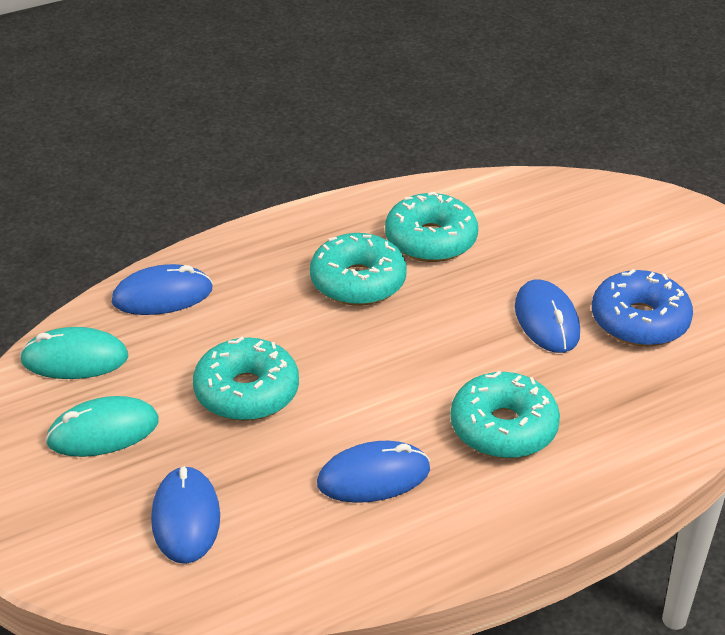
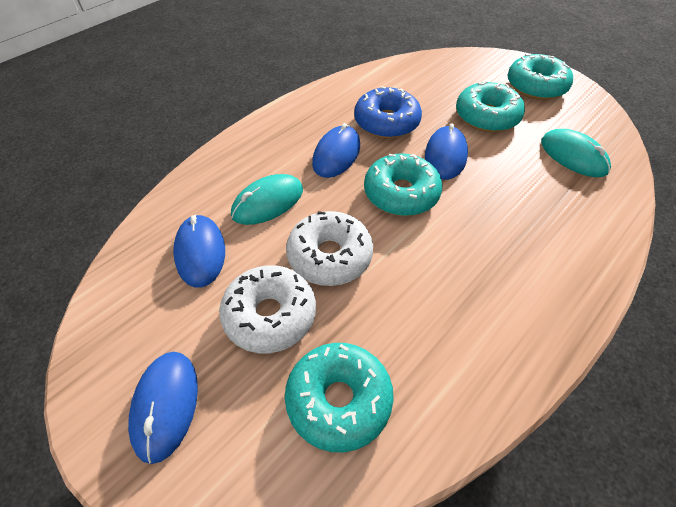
white donut: 0 -> 2

